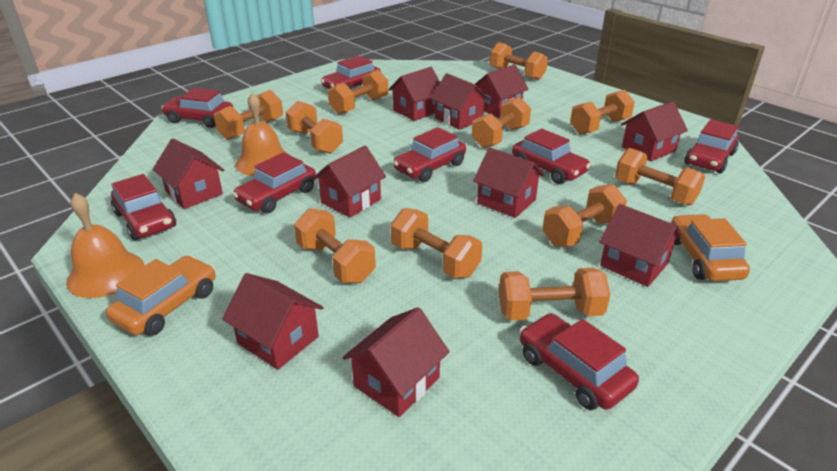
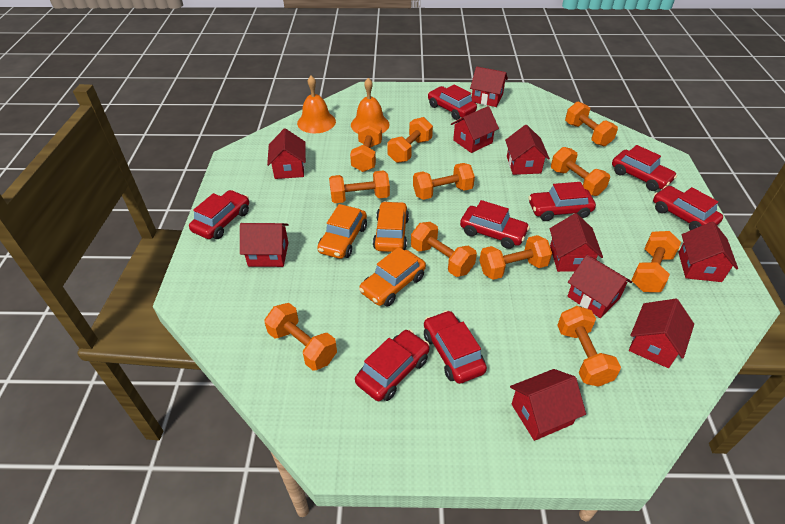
orange car: 2 -> 3

